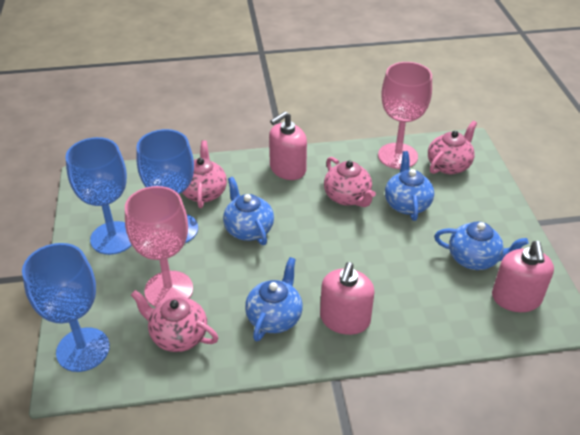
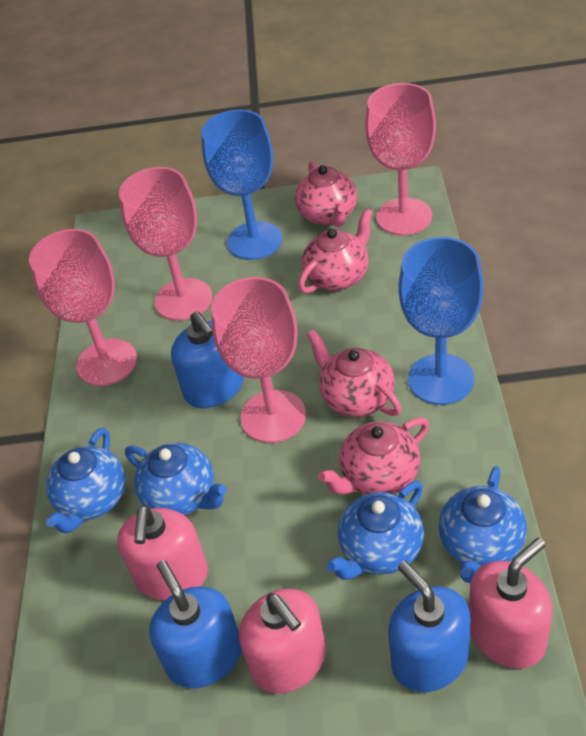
blue goblet: 3 -> 2
blue soap dispenser: 0 -> 3
pink goblet: 2 -> 4

